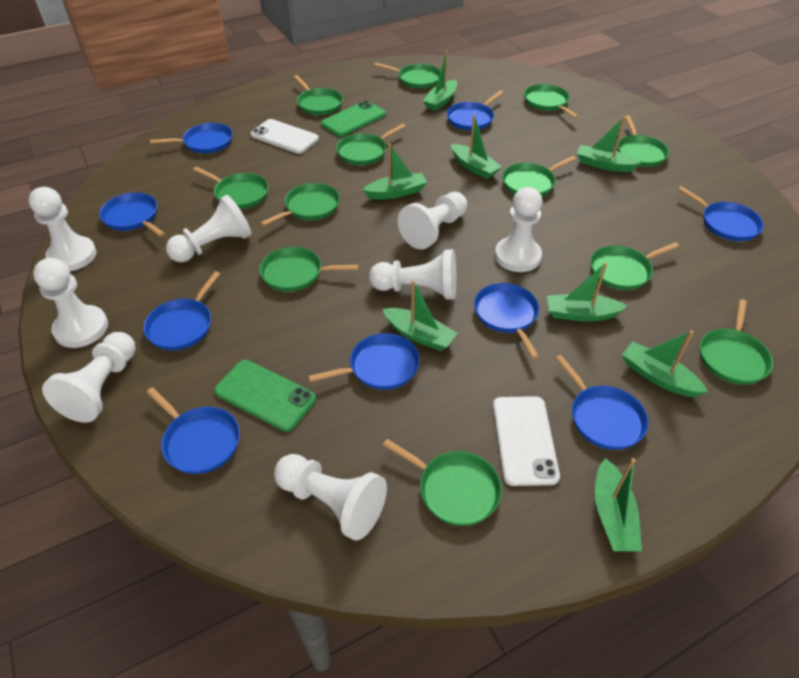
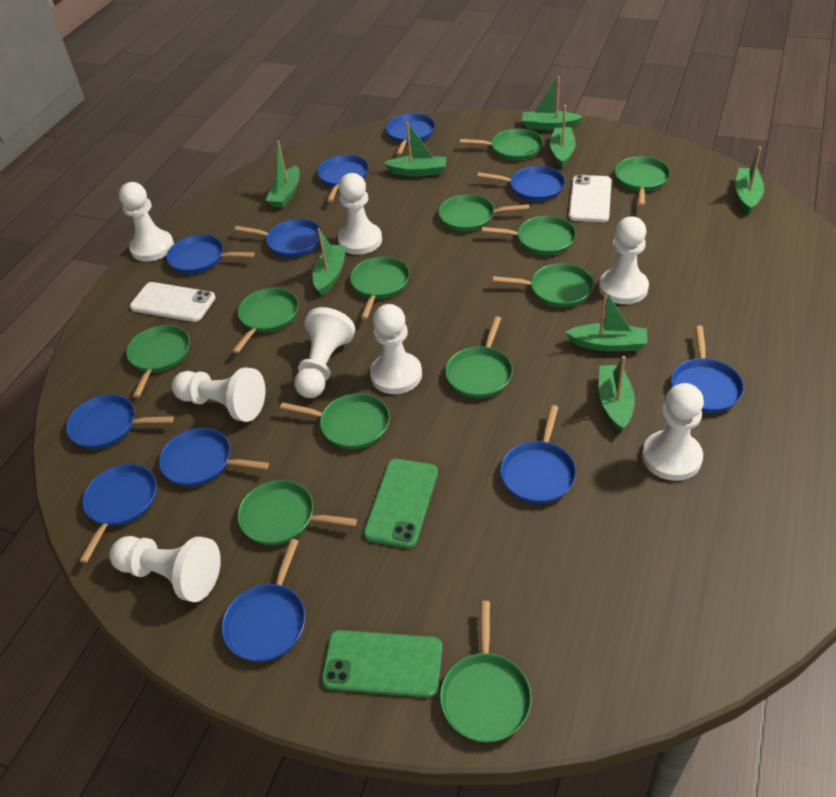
blue pan: 9 -> 11

